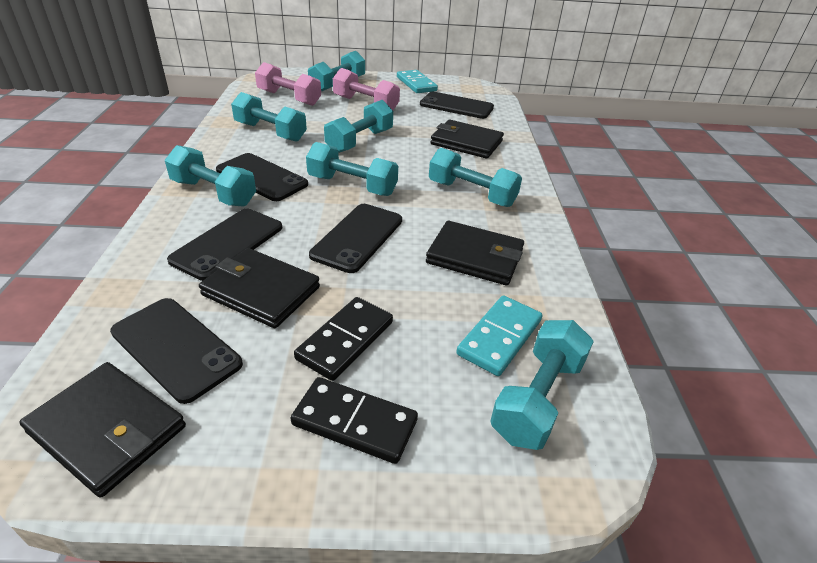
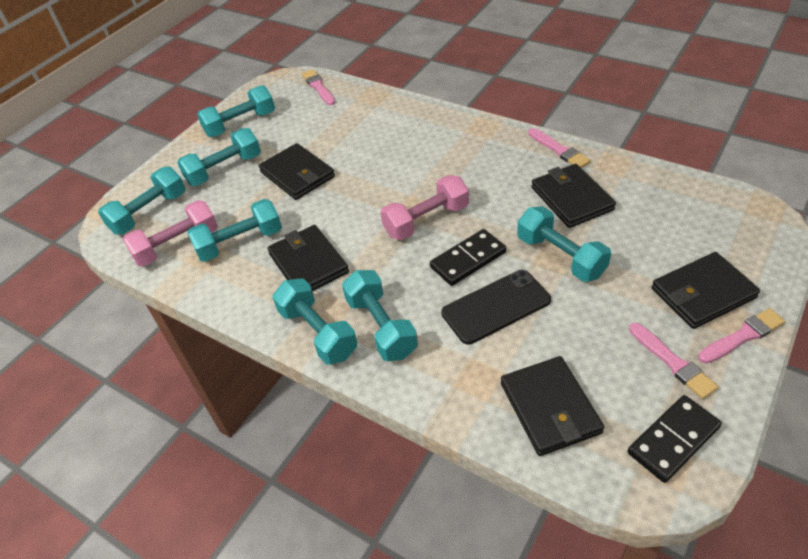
black phone: 5 -> 1
black wallet: 4 -> 5
pink brush: 0 -> 4
turquoise domino: 2 -> 0

